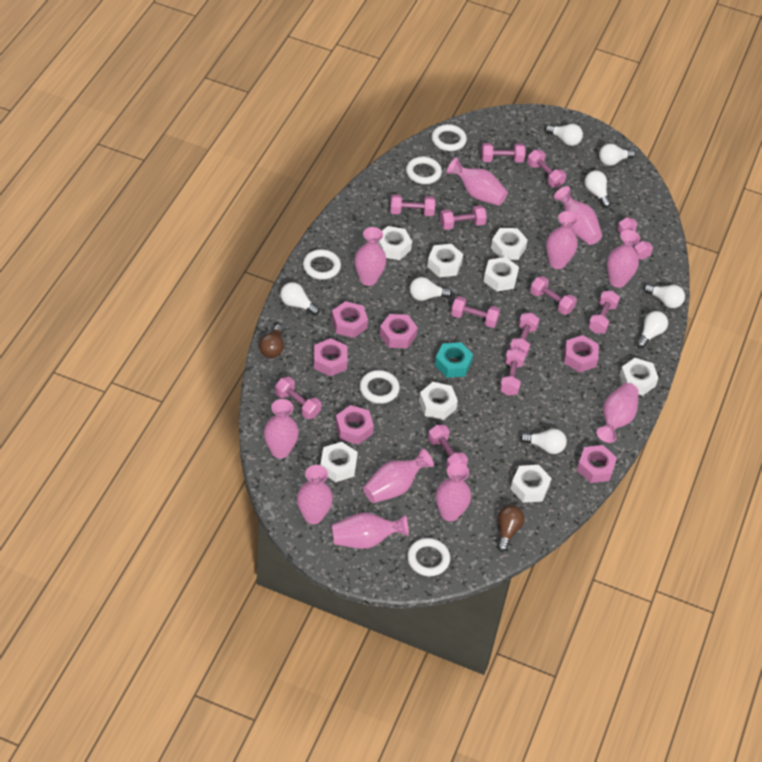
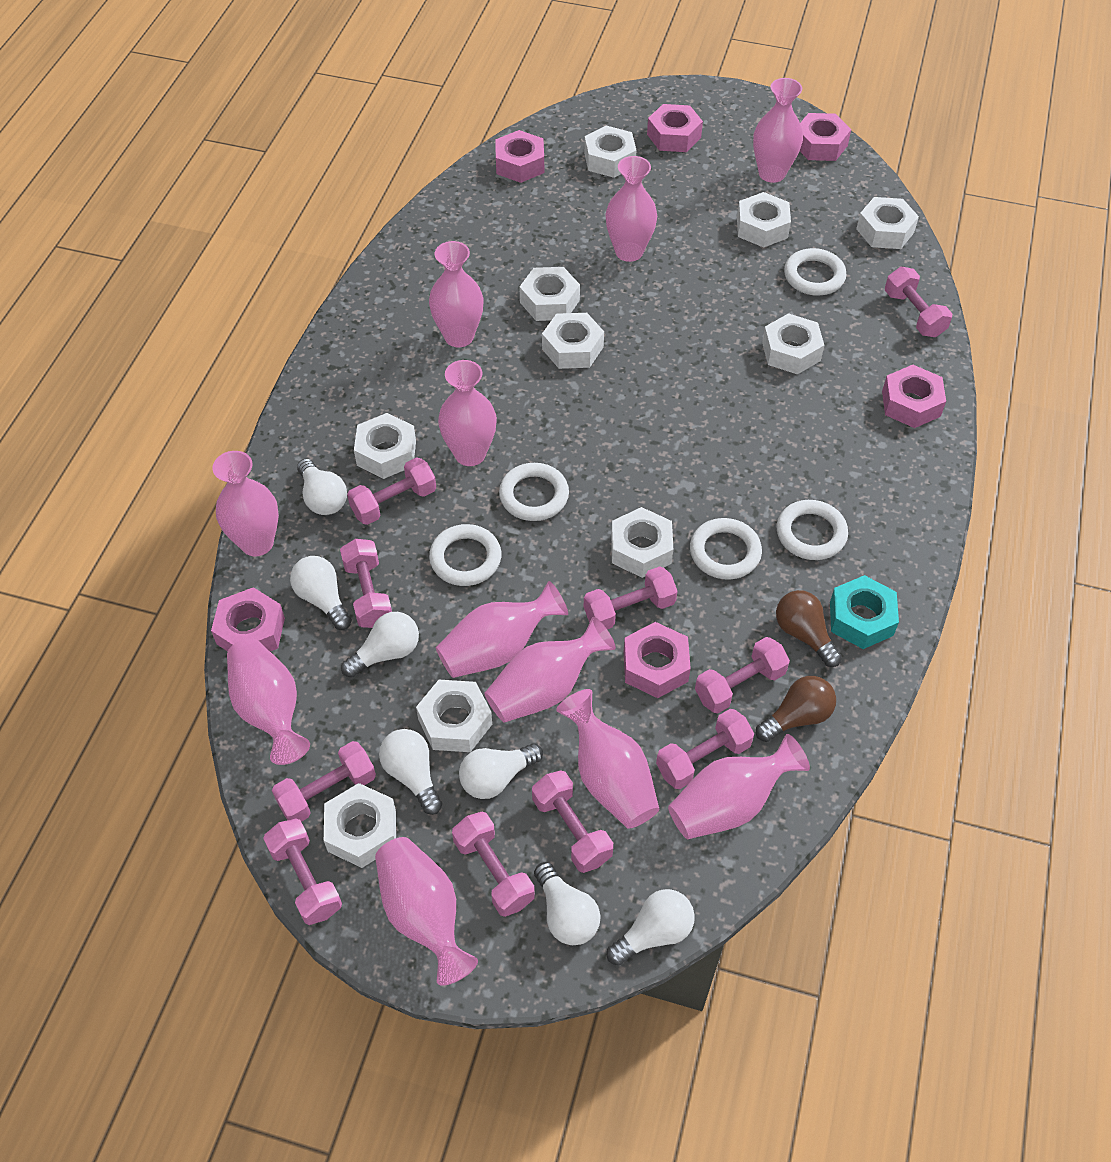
pink dumbbell: 12 -> 10
white light bulb: 8 -> 7
white nut: 8 -> 10

